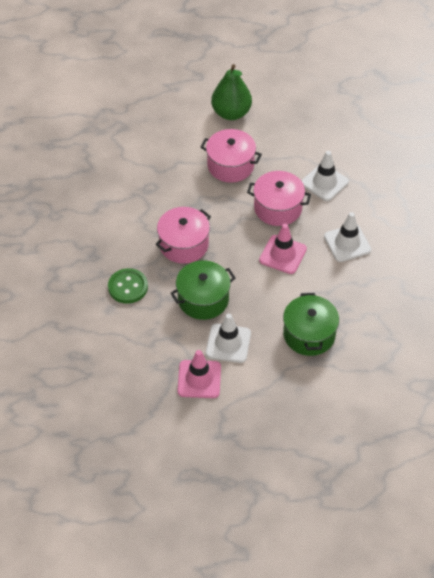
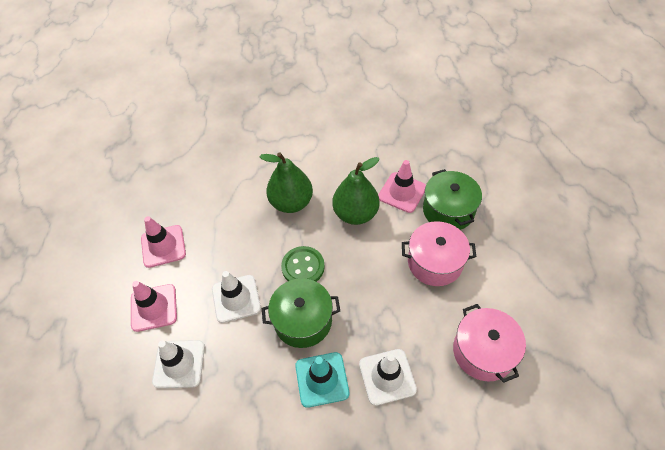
green pear: 1 -> 2
pink pot: 3 -> 2
pink traffic cone: 2 -> 3
turquoise traffic cone: 0 -> 1

